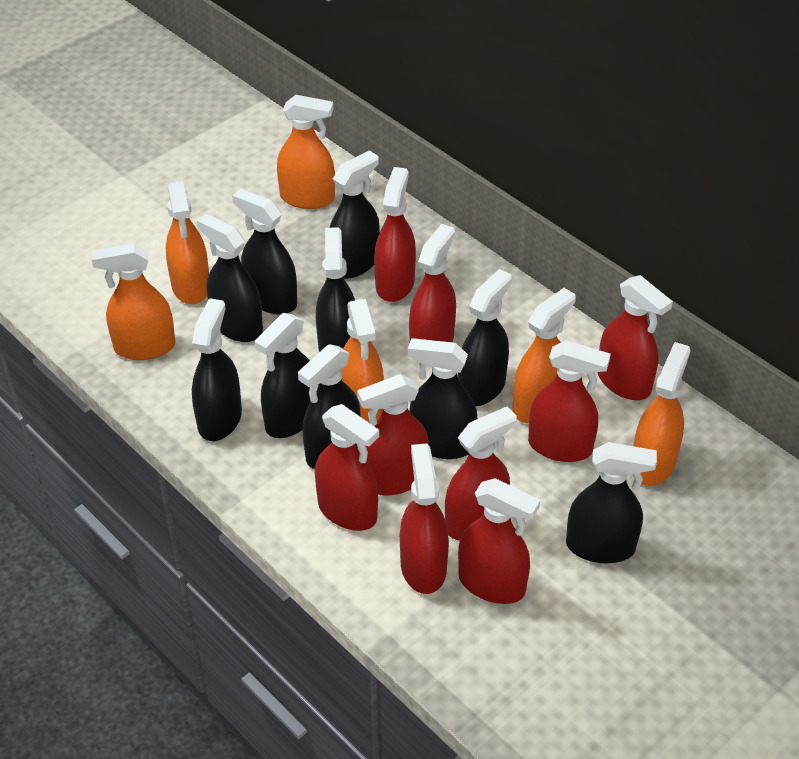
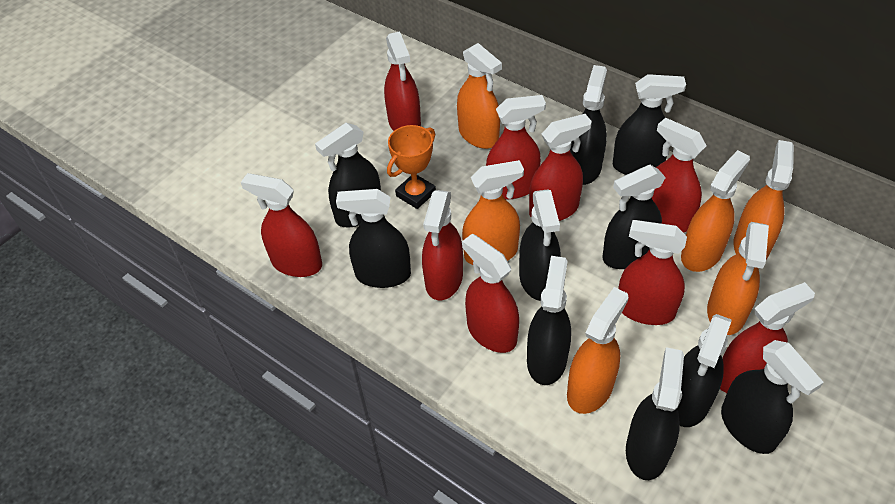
orange trophy: 0 -> 1

